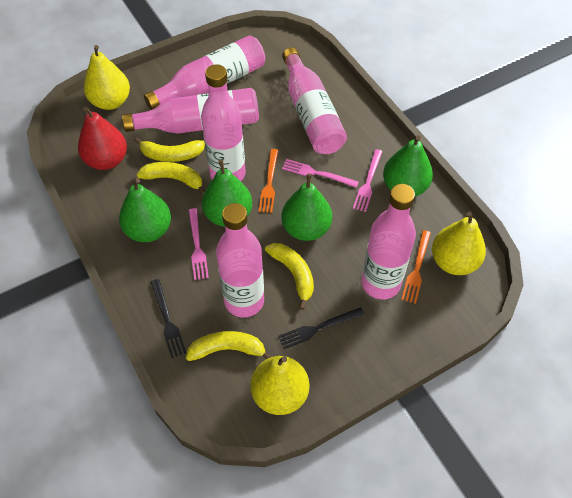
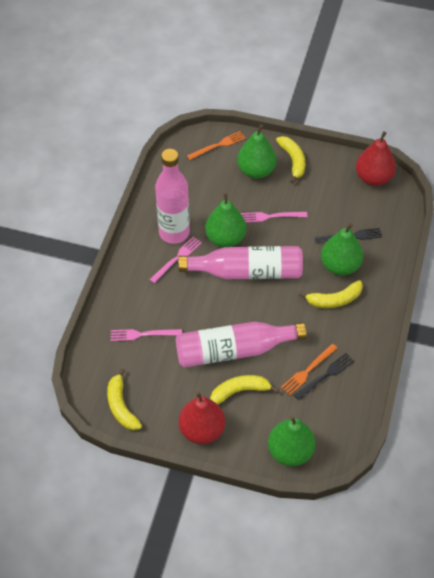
pink bottle: 6 -> 3
red pear: 1 -> 2
yellow pear: 3 -> 0

